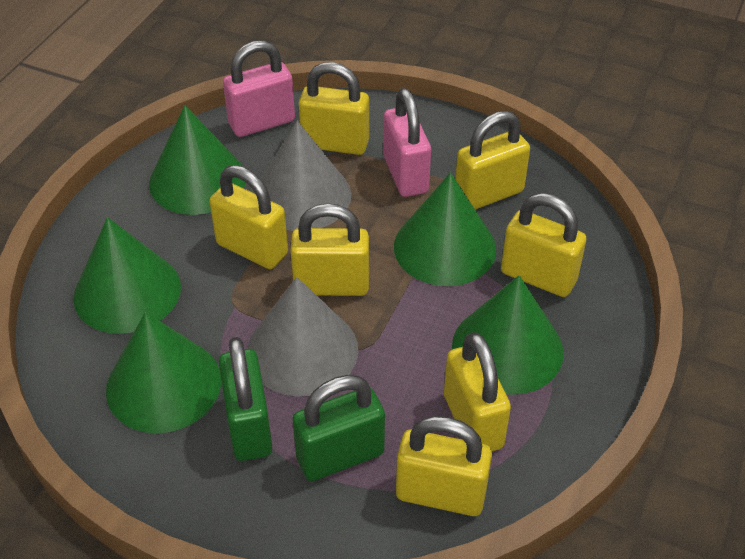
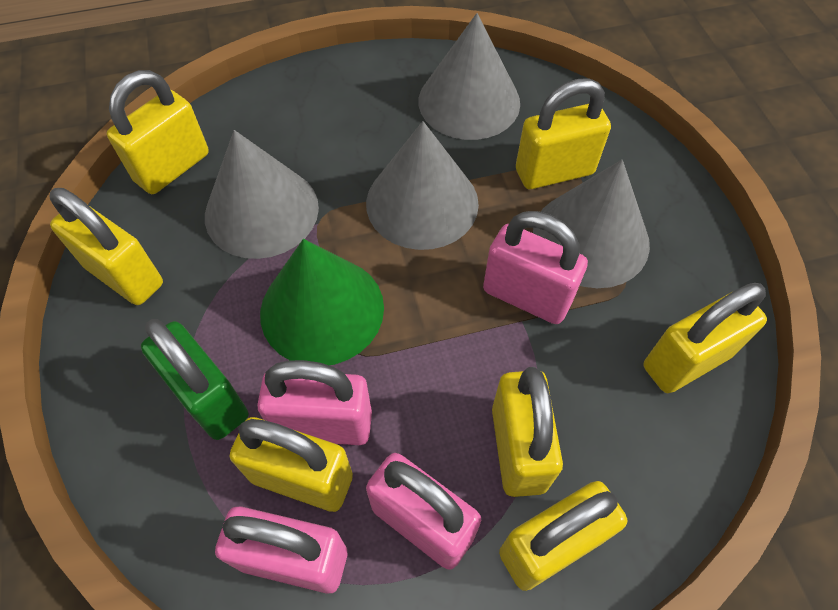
green cone: 5 -> 1
green padlock: 2 -> 1
grey cone: 2 -> 4
pink padlock: 2 -> 4

